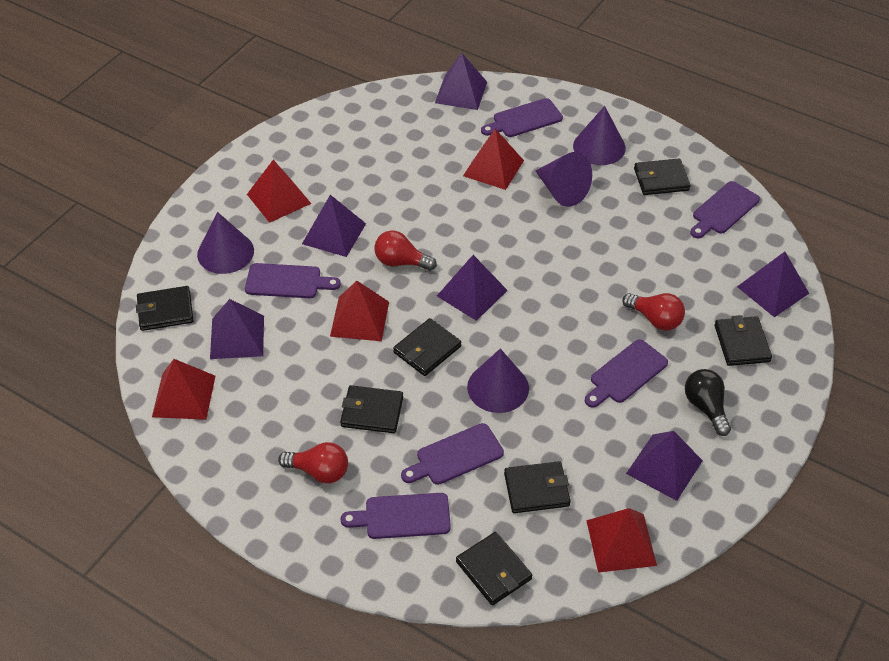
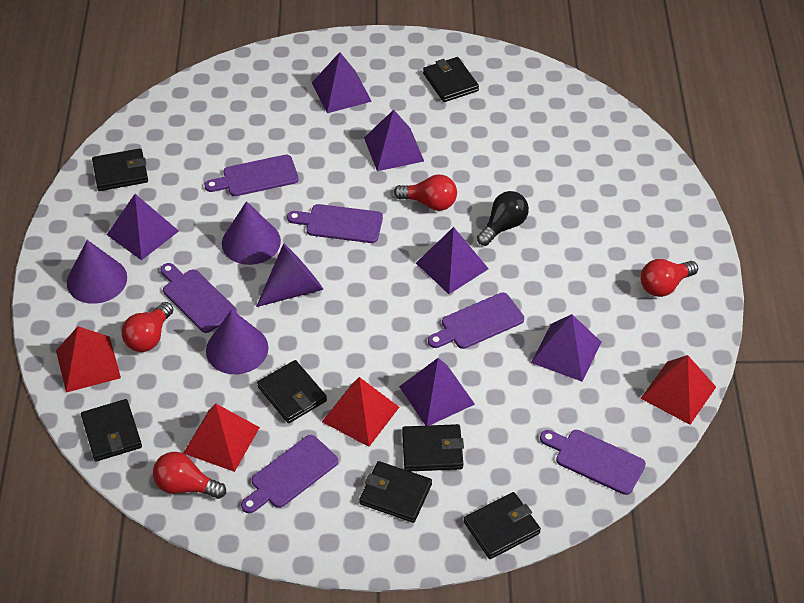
red light bulb: 3 -> 4
red pyramid: 5 -> 4

